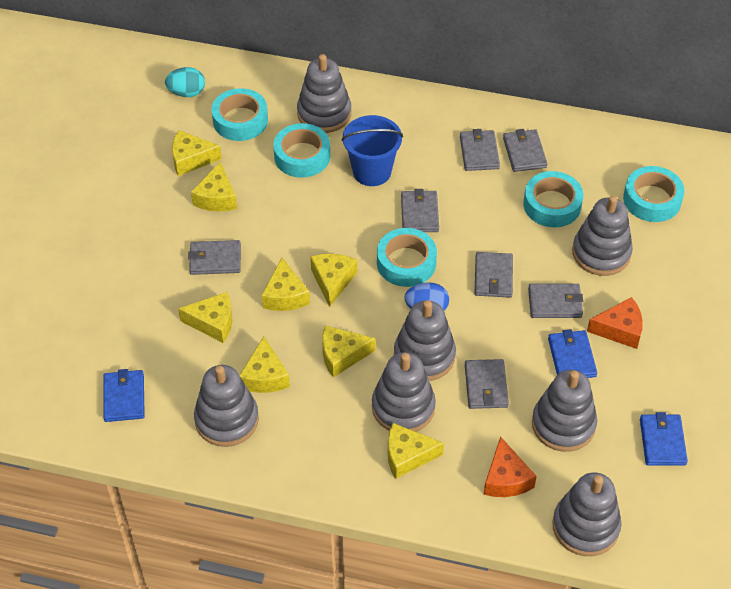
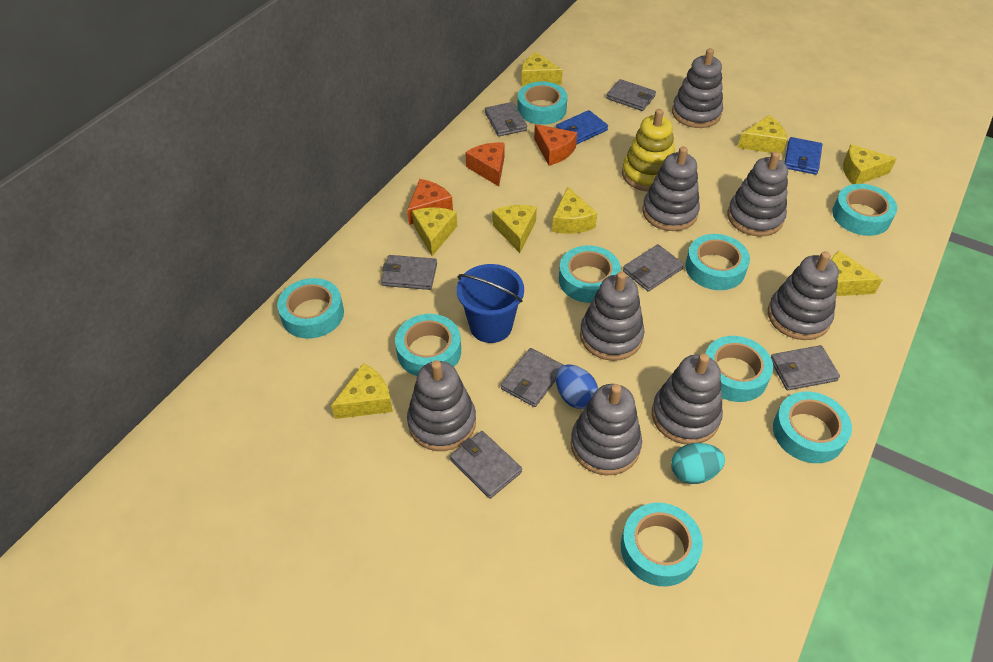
blue wallet: 3 -> 2
grey stacking toy: 7 -> 8
orange cheese: 2 -> 3
turquoise tape: 5 -> 9
yellow stacking toy: 0 -> 1

